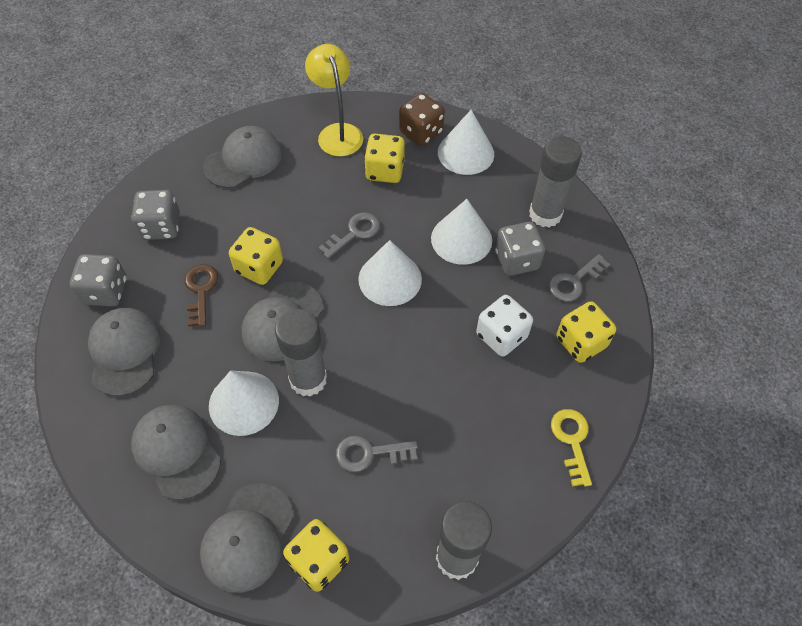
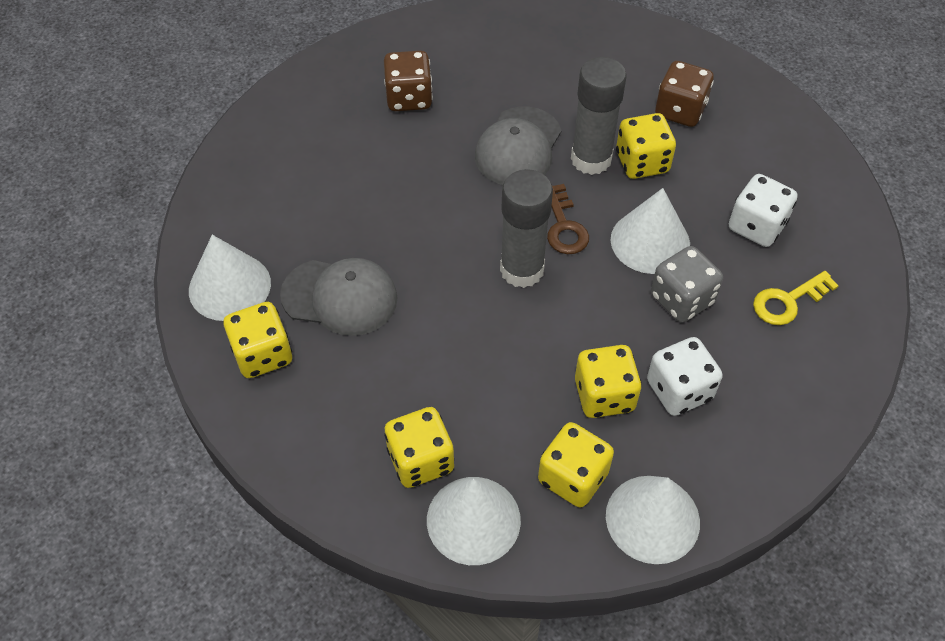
brown dice: 1 -> 2
grey cap: 5 -> 2
grey dice: 3 -> 1
grey glue stick: 3 -> 2
grey key: 3 -> 0
white dice: 1 -> 2
yellow dice: 4 -> 5
yellow lamp: 1 -> 0

